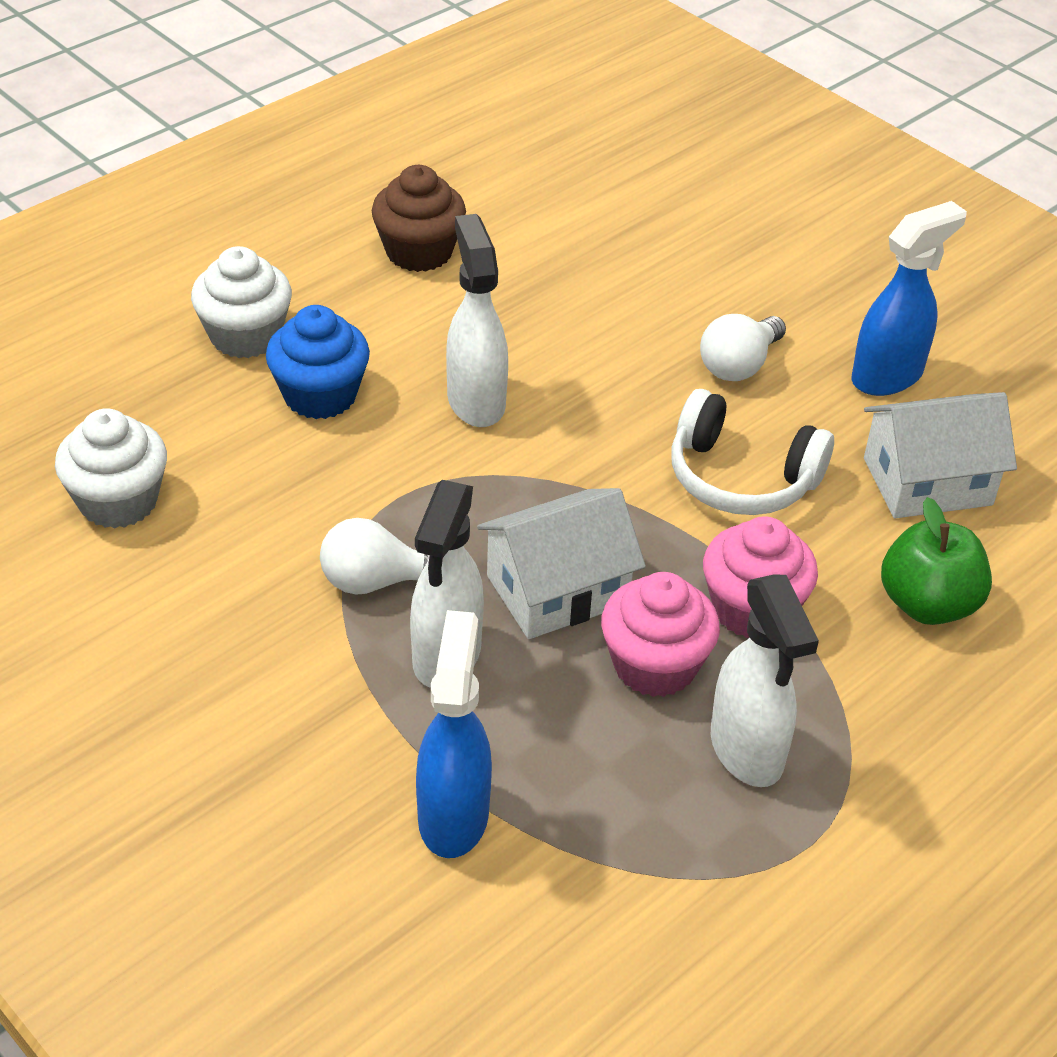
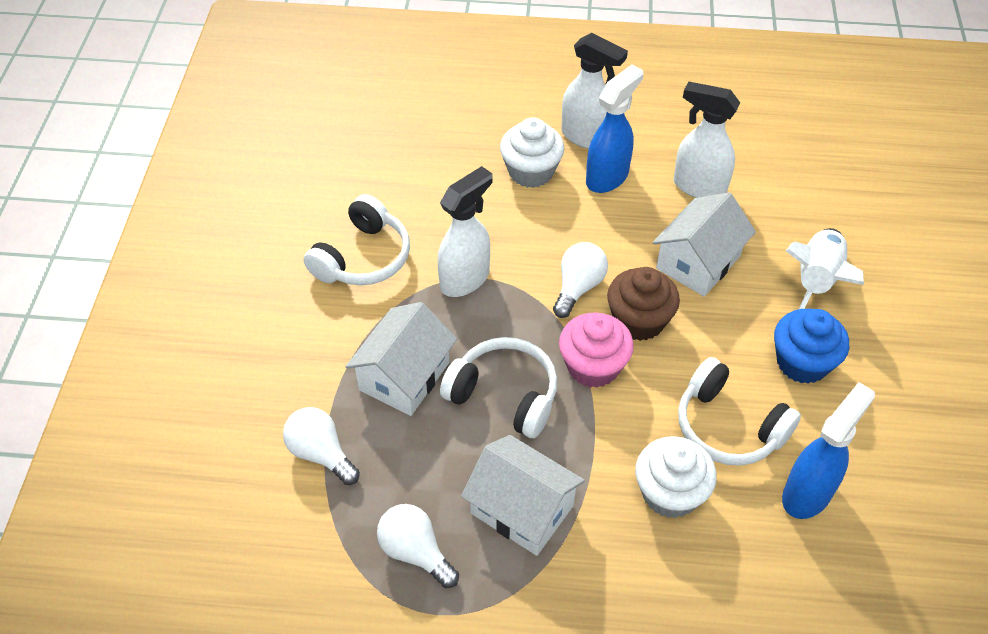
green apple: 1 -> 0
pink cupcake: 2 -> 1
white headphones: 1 -> 3
white house: 2 -> 3
white light bulb: 2 -> 3
white rocket: 0 -> 1

